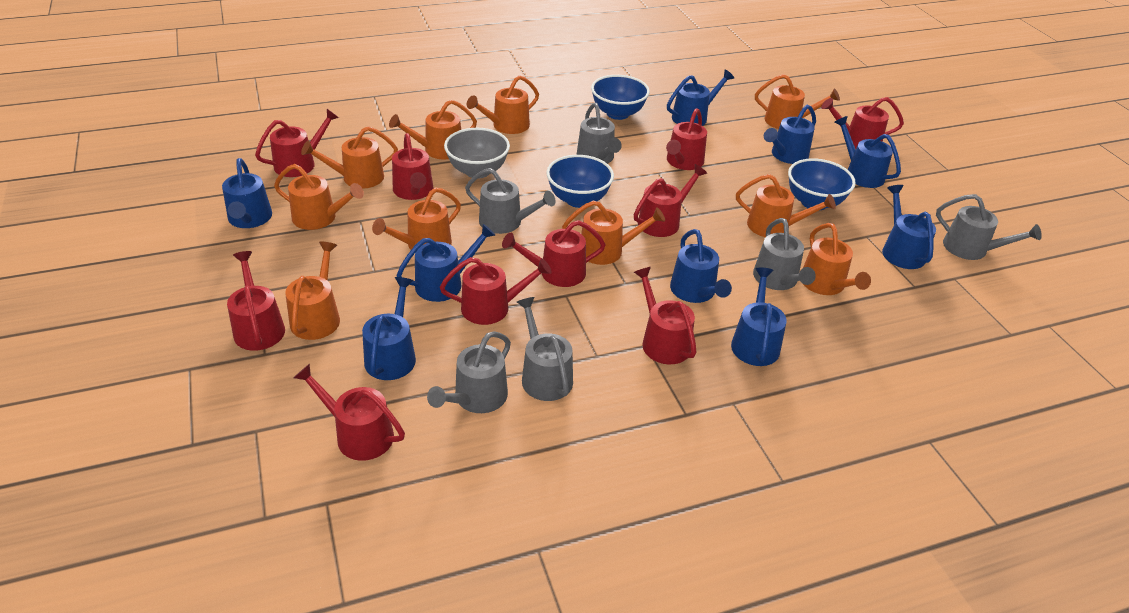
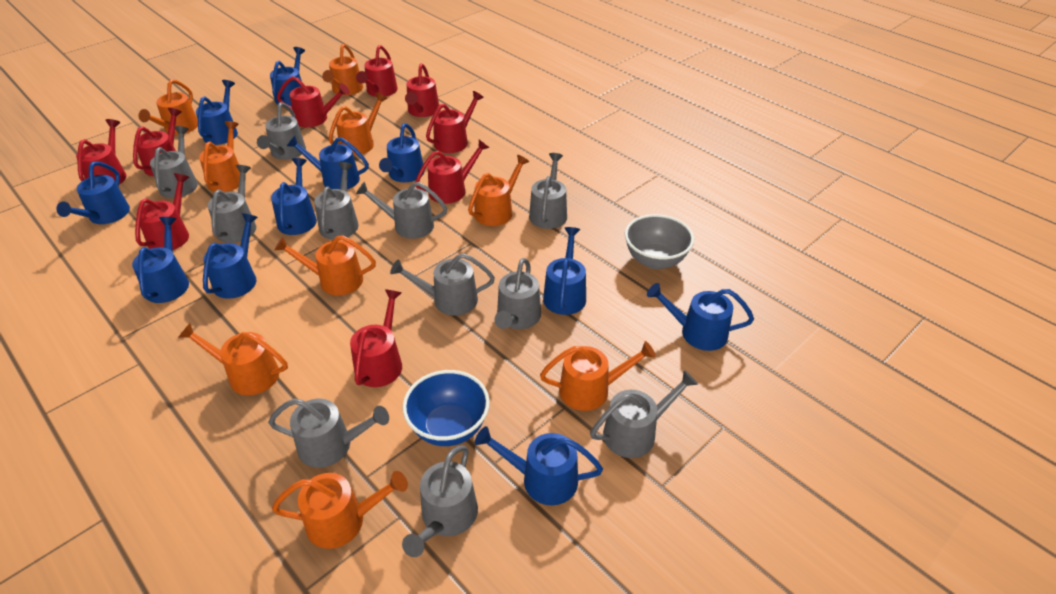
blue bowl: 3 -> 1
blue watering can: 9 -> 11
grey watering can: 6 -> 11
orange watering can: 10 -> 9
red watering can: 10 -> 9

